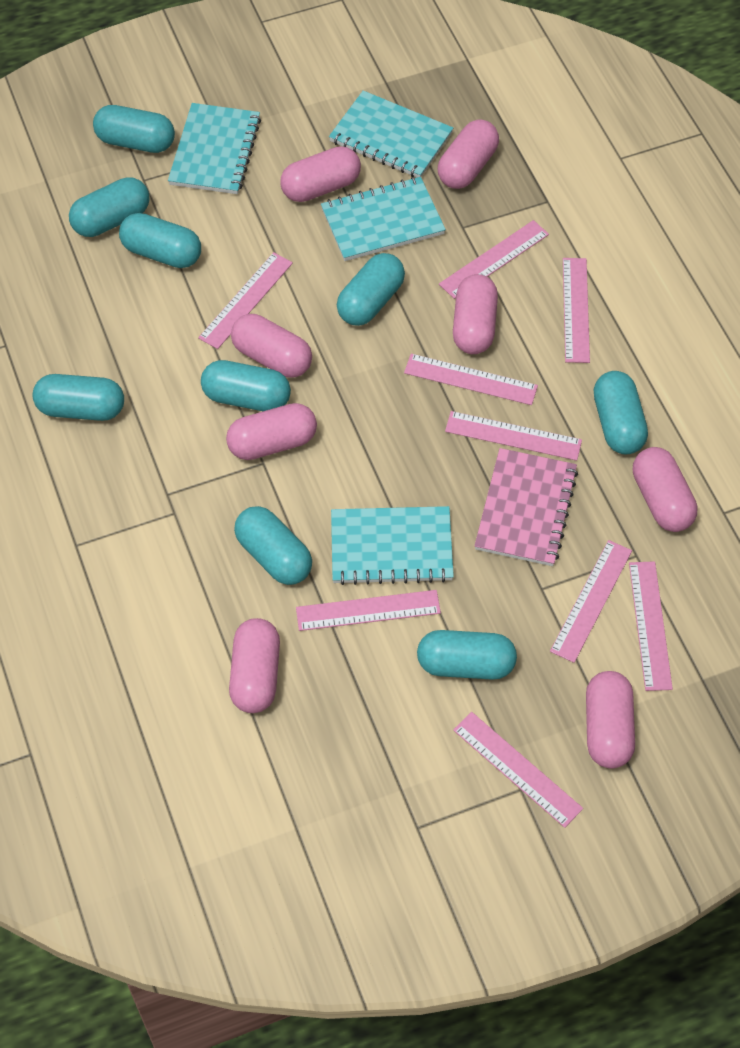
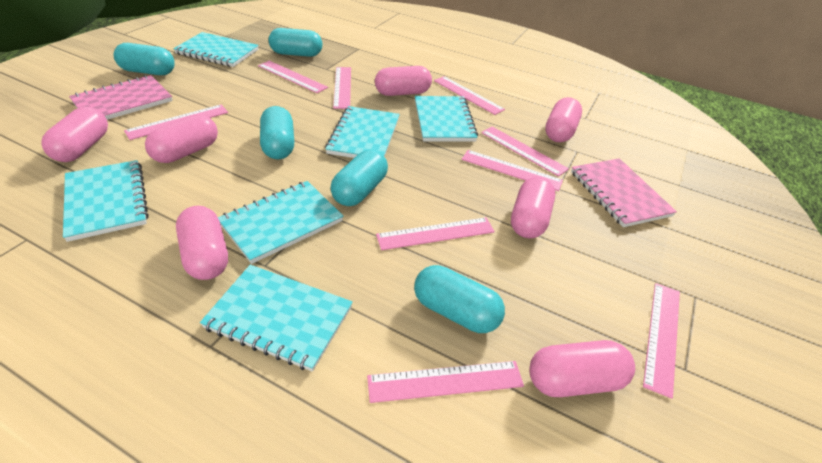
pink capsule: 8 -> 7
pink notebook: 1 -> 2
turquoise capsule: 9 -> 5
turquoise notebook: 4 -> 6

